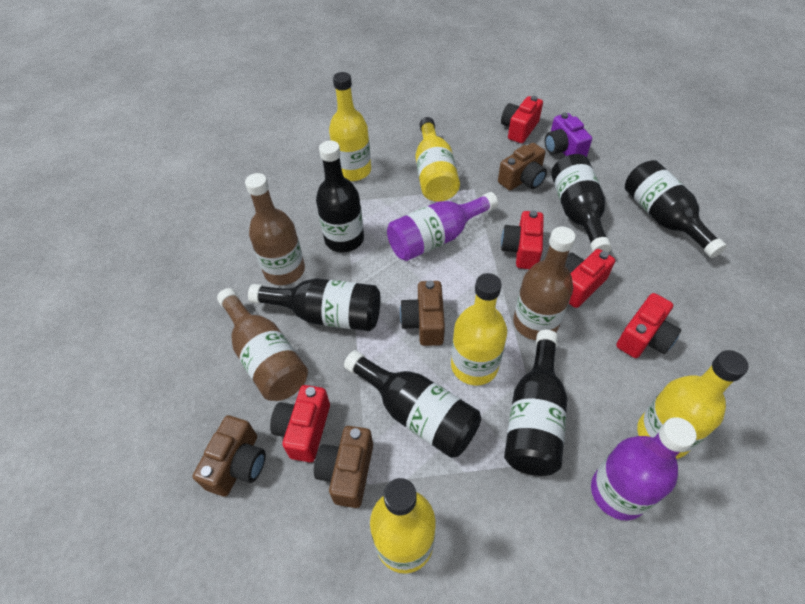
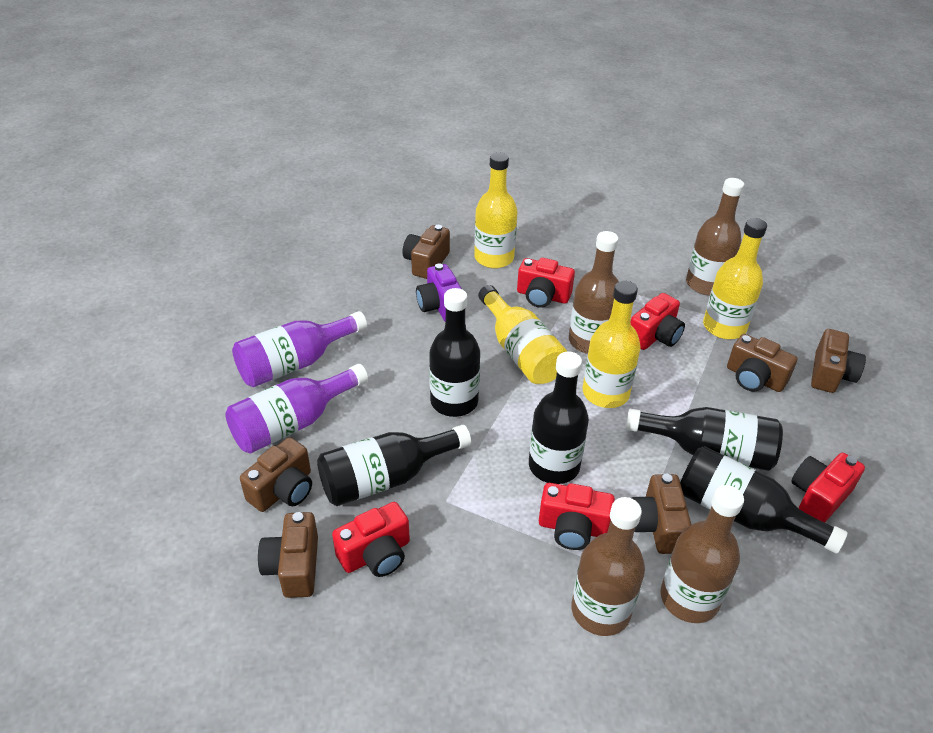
black bottle: 6 -> 5
brown bottle: 3 -> 4
brown camera: 4 -> 6
yellow bottle: 5 -> 4

